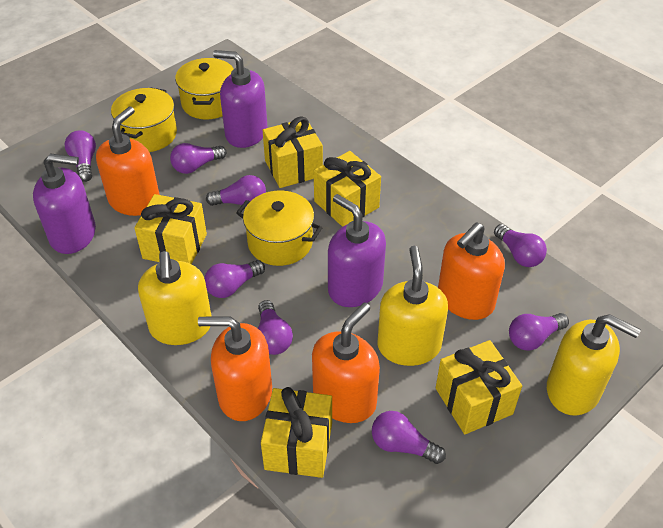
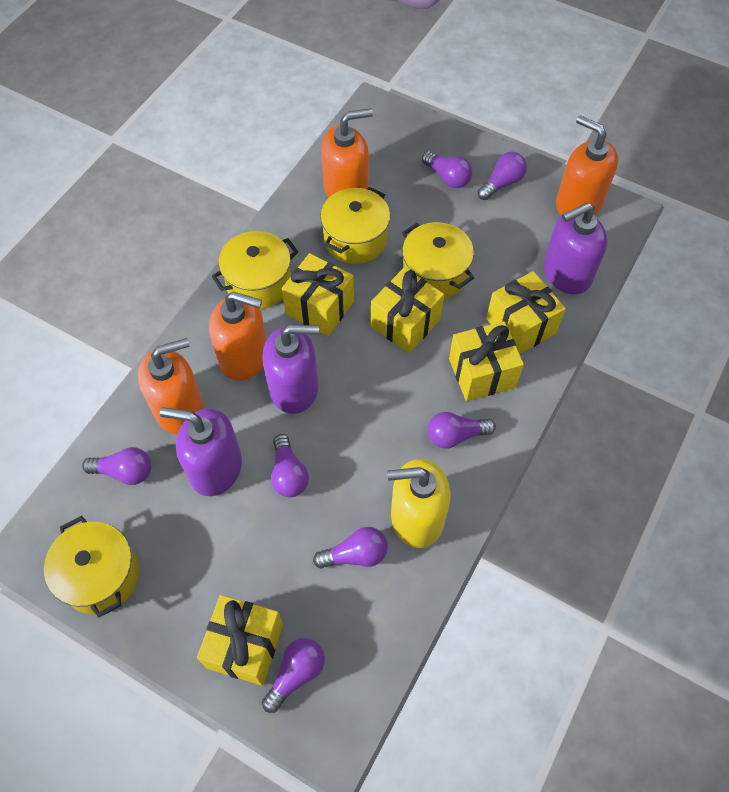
purple light bulb: 8 -> 7
yellow pot: 3 -> 4
yellow soap dispenser: 3 -> 1

